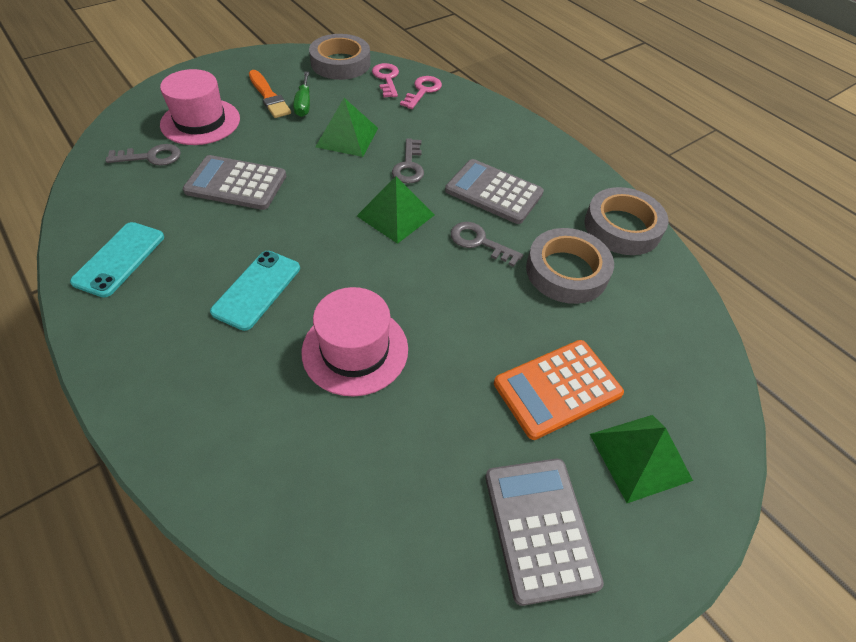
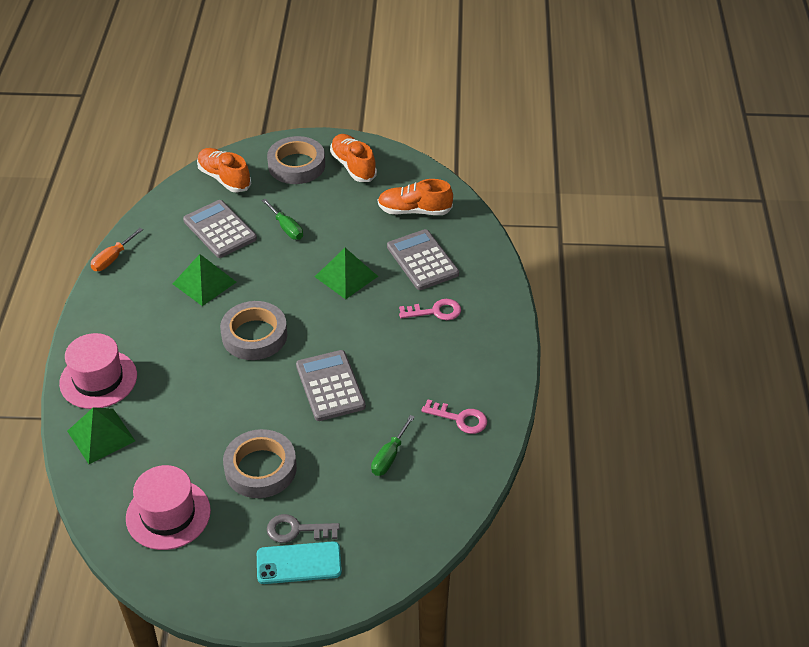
green screwdriver: 1 -> 2
grey key: 3 -> 1
orange brush: 1 -> 0
orange calculator: 1 -> 0
orange screwdriver: 0 -> 1
orange shoe: 0 -> 3
turquoise phone: 2 -> 1

